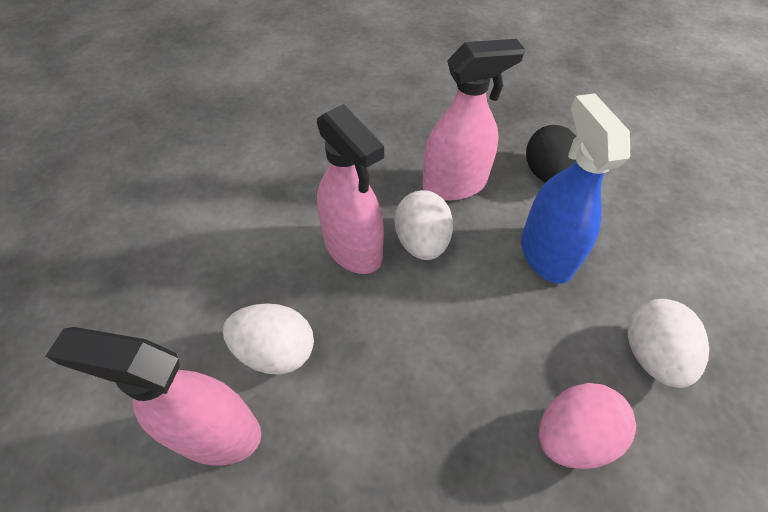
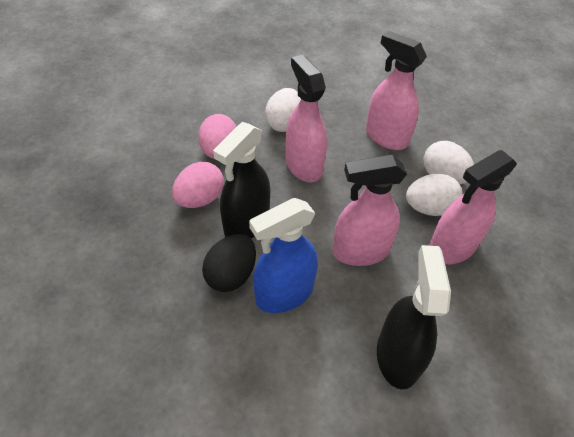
black spray bottle: 0 -> 2
pink egg: 1 -> 2
pink spray bottle: 3 -> 4

